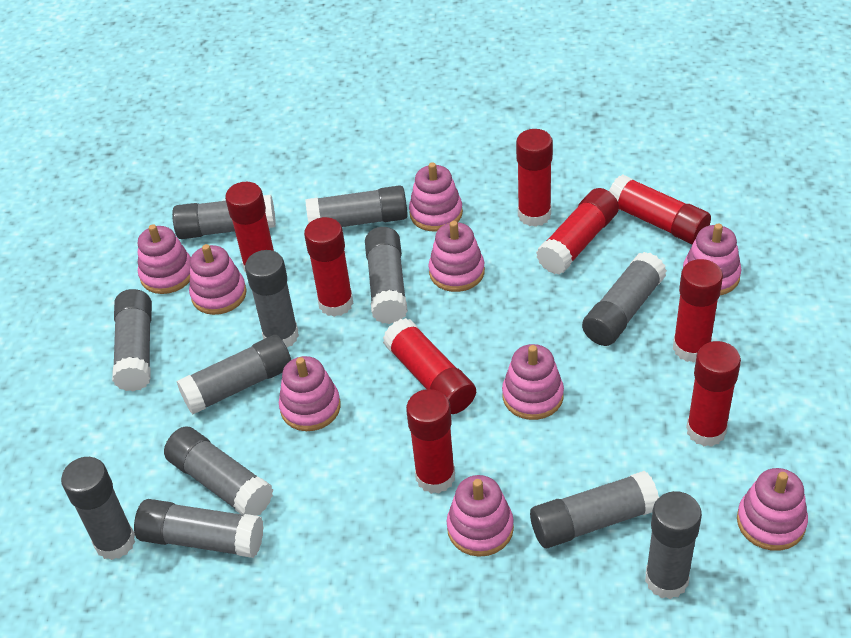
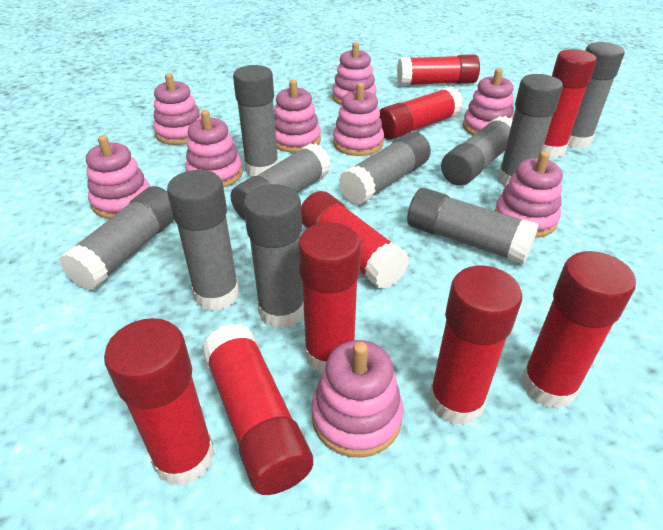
grey glue stick: 12 -> 10

